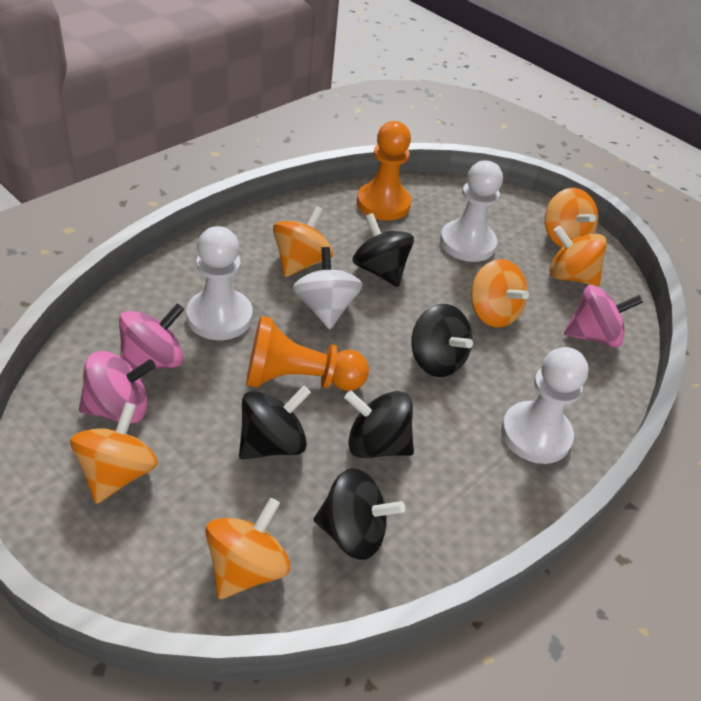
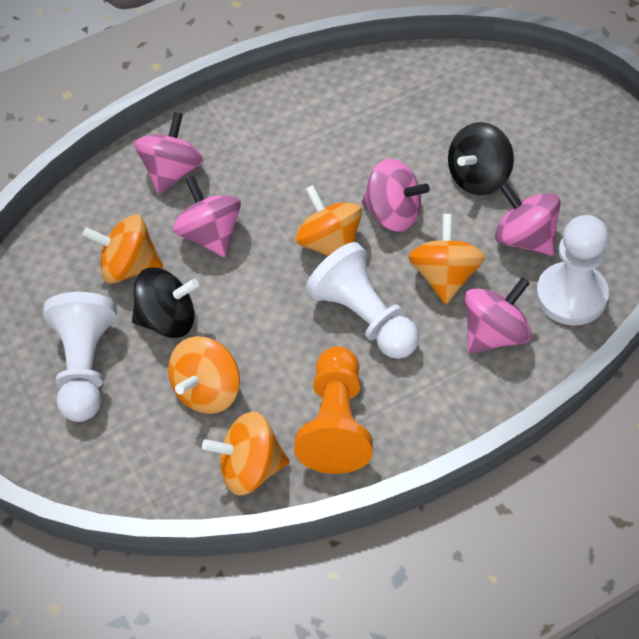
black spinning top: 5 -> 2
orange pawn: 2 -> 1
orange spinning top: 6 -> 5
pink spinning top: 3 -> 5
white spinning top: 1 -> 0

